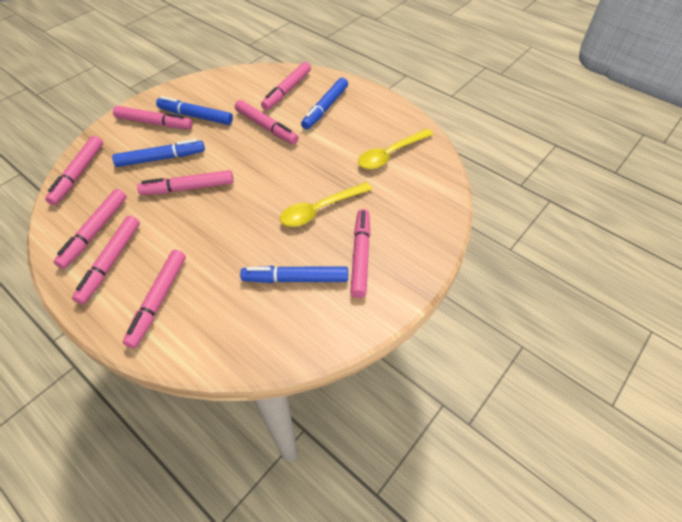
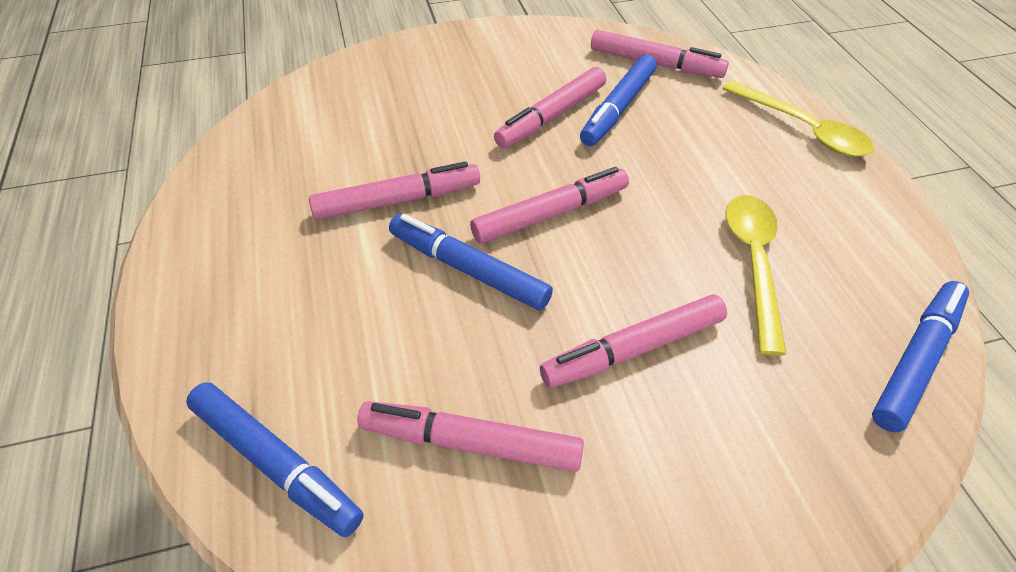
pink marker: 9 -> 6

